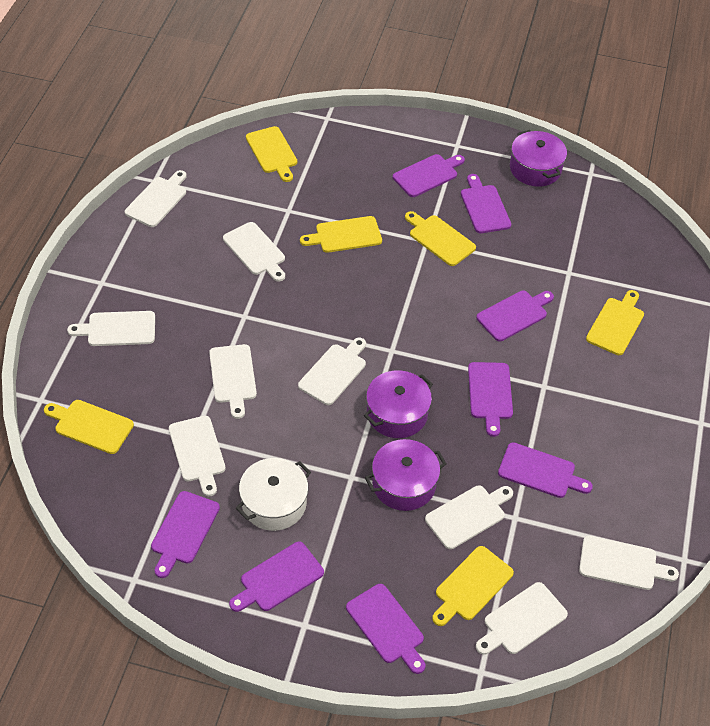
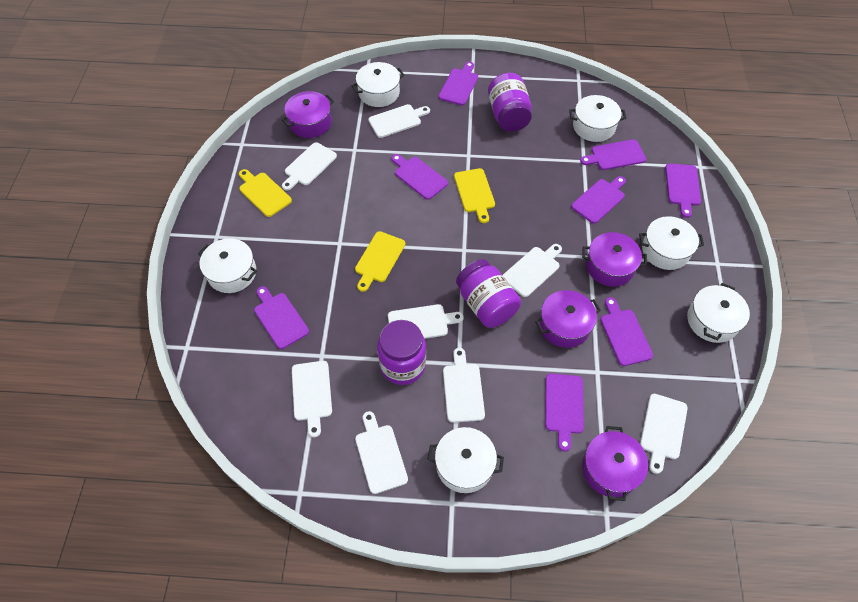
purple jar: 0 -> 3
purple pot: 3 -> 4
white cutting board: 9 -> 8
white pot: 1 -> 6
yellow cutting board: 6 -> 3

